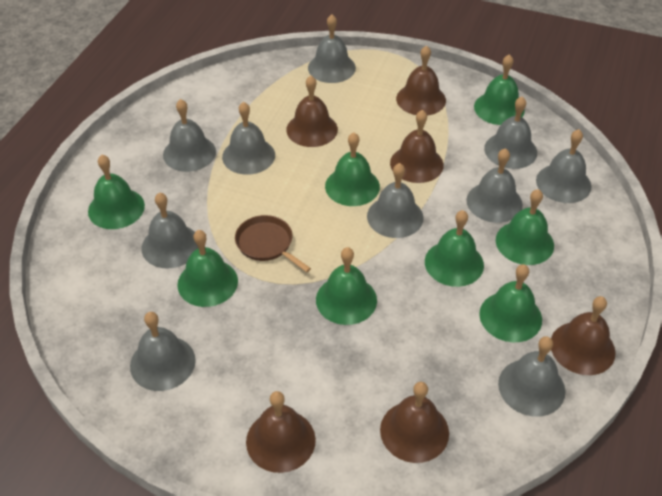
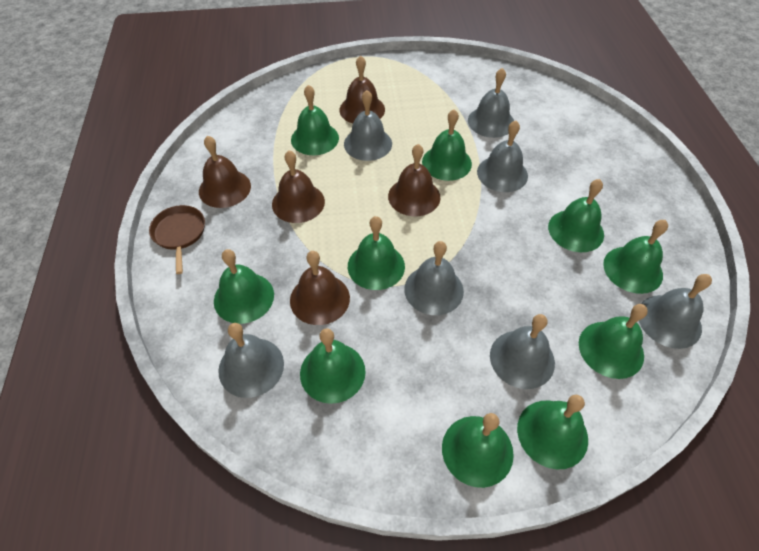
brown bell: 6 -> 5
green bell: 8 -> 10
grey bell: 10 -> 7

